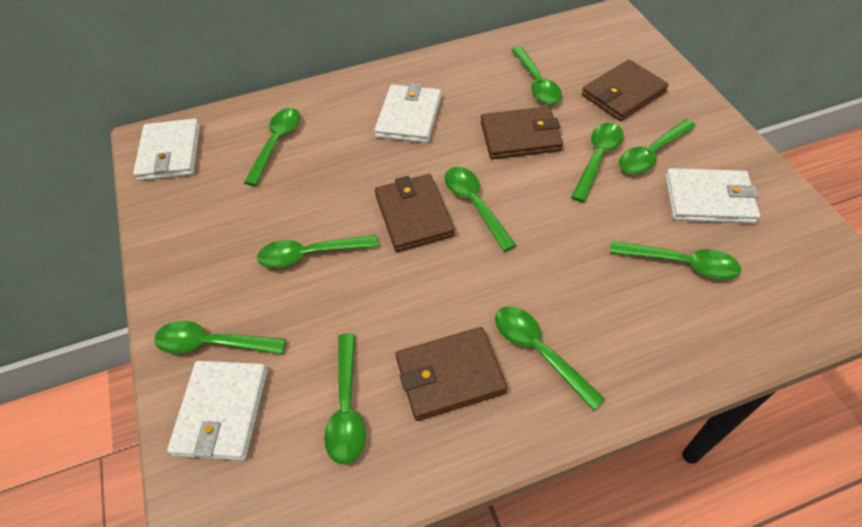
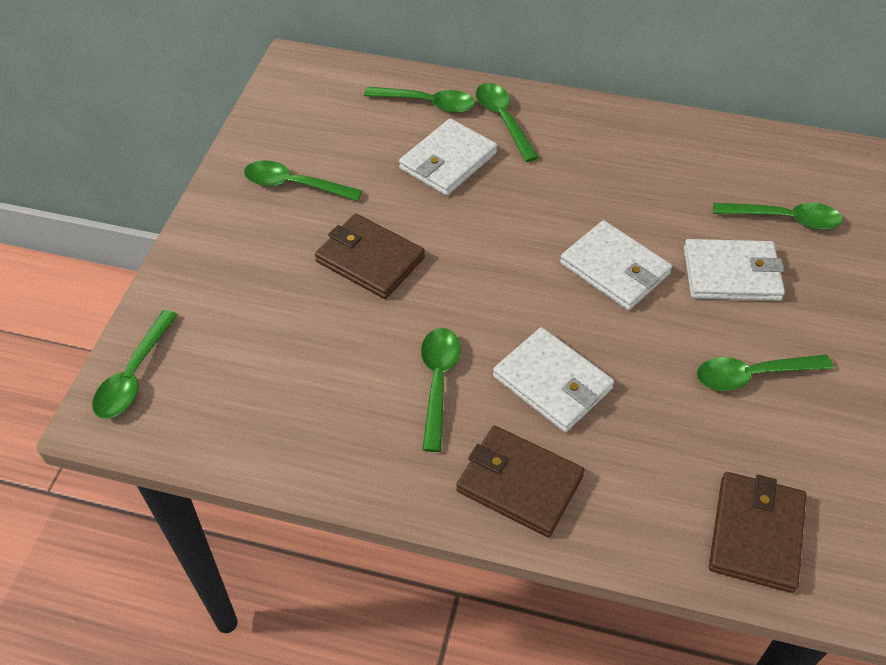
brown wallet: 4 -> 3
green spoon: 10 -> 7

